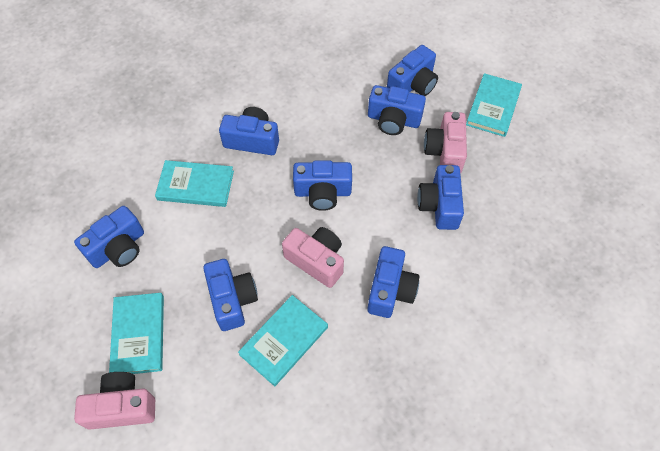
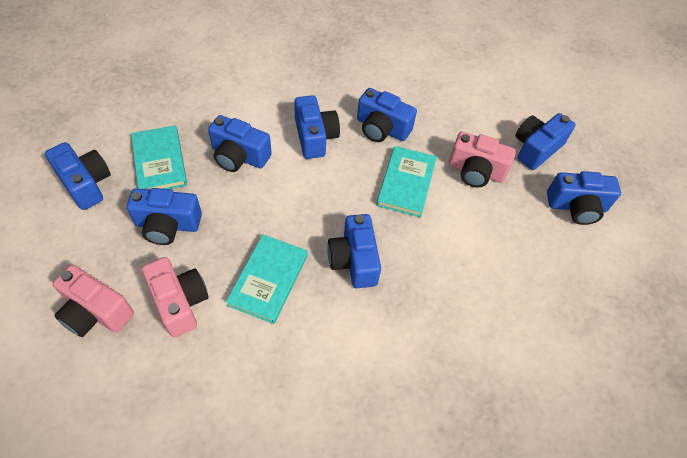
turquoise book: 4 -> 3

